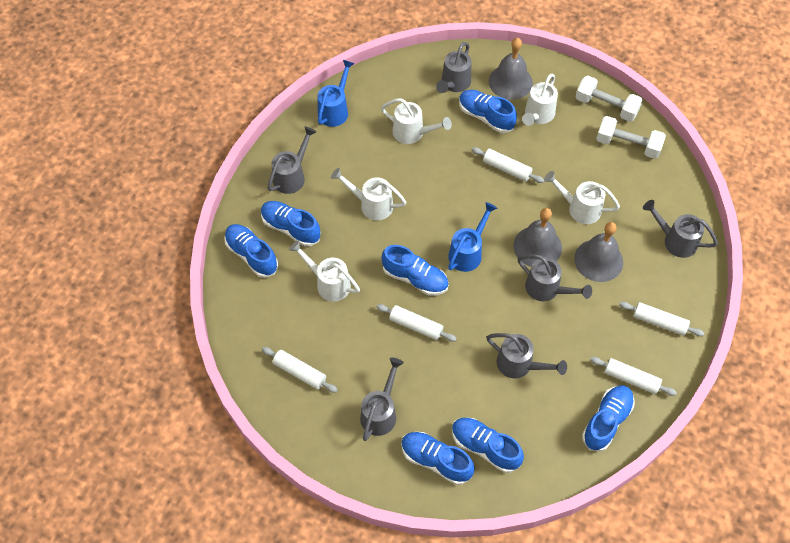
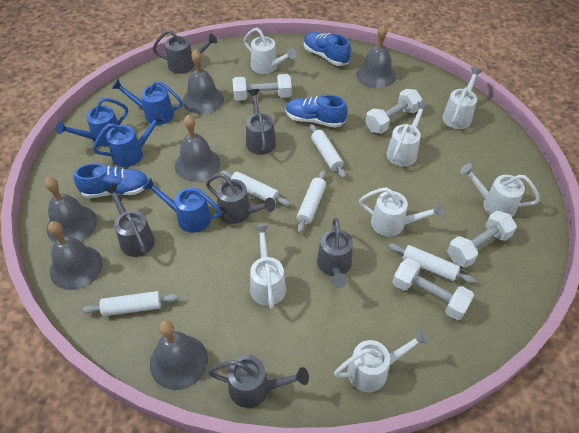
blue shoe: 7 -> 3
blue watering can: 2 -> 4
grey bell: 3 -> 6
white dumbbell: 2 -> 4
white watering can: 5 -> 7

